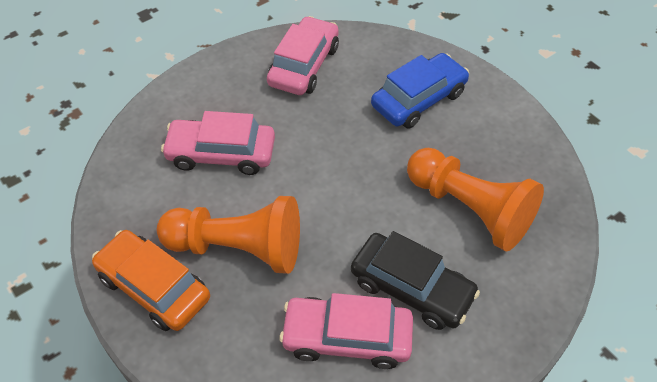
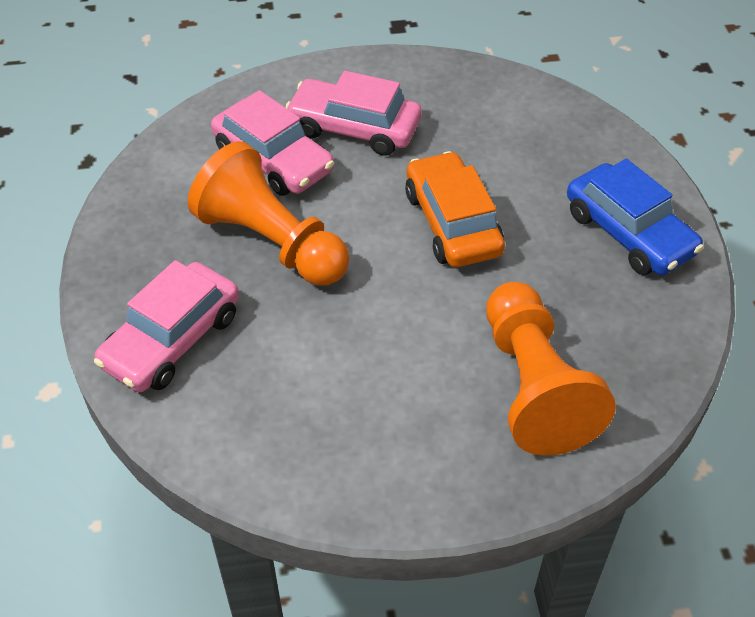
black car: 1 -> 0

